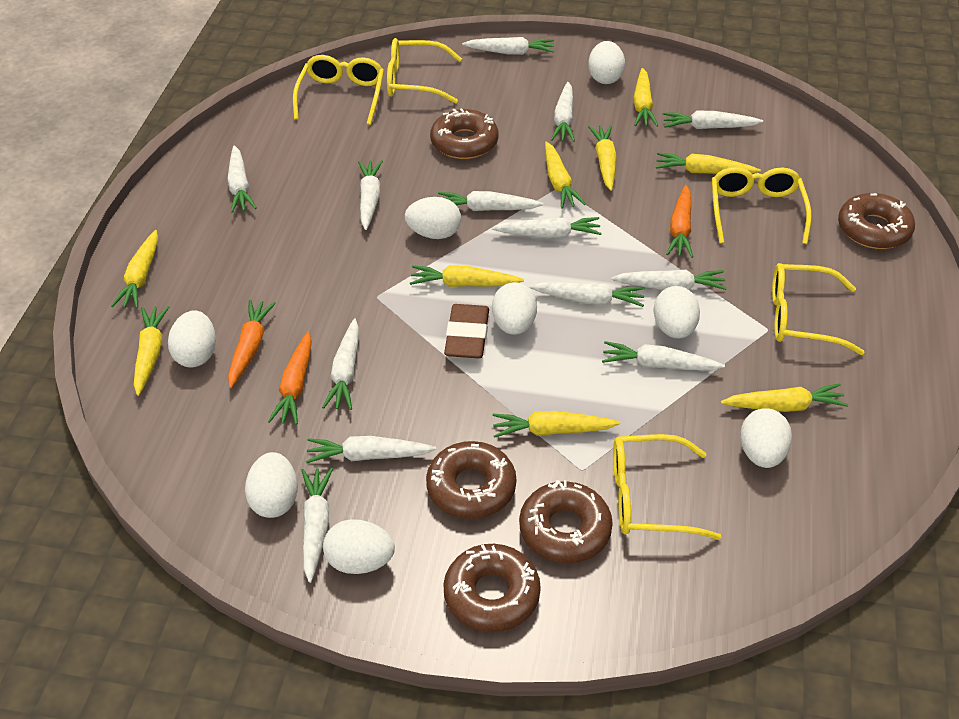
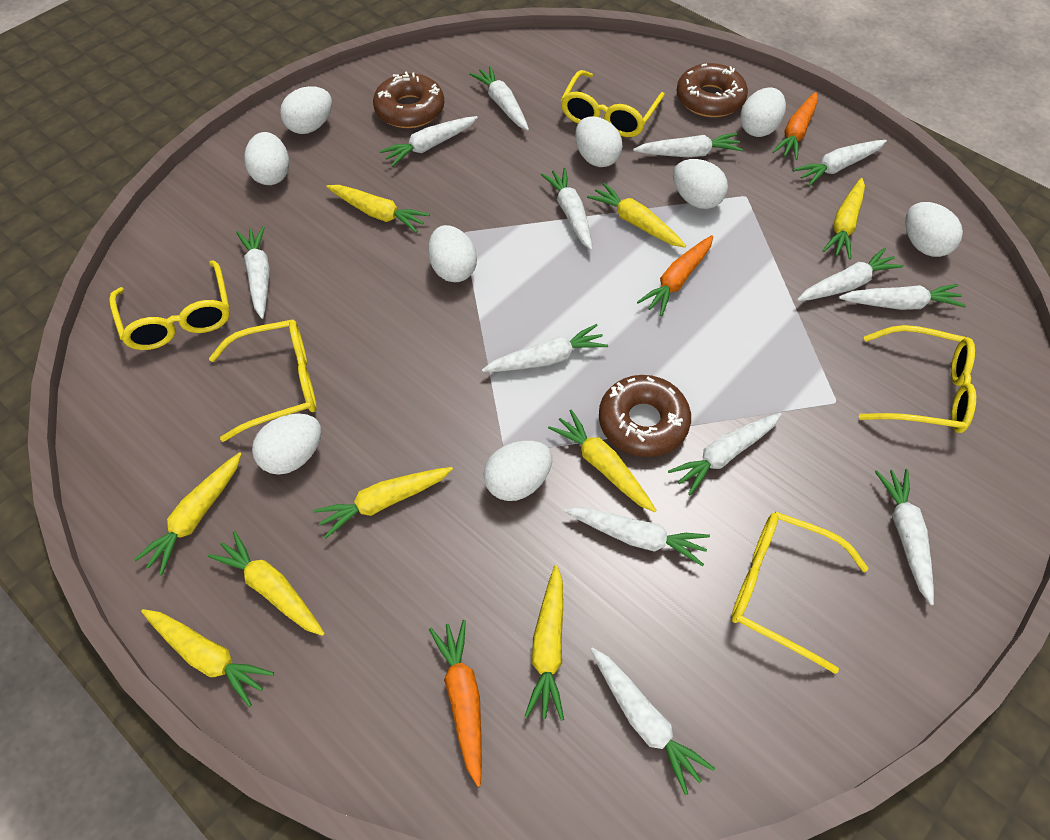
brown donut: 5 -> 3
brown eraser: 1 -> 0
white egg: 8 -> 9

